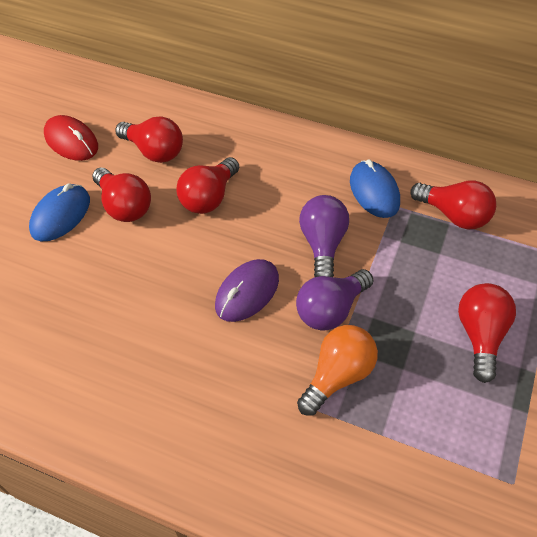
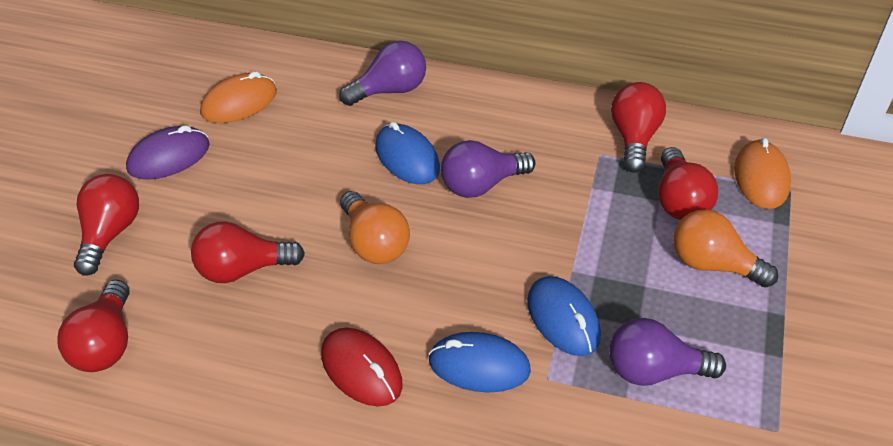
blue mouse: 2 -> 3
orange light bulb: 1 -> 2
orange mouse: 0 -> 2
purple light bulb: 2 -> 3

